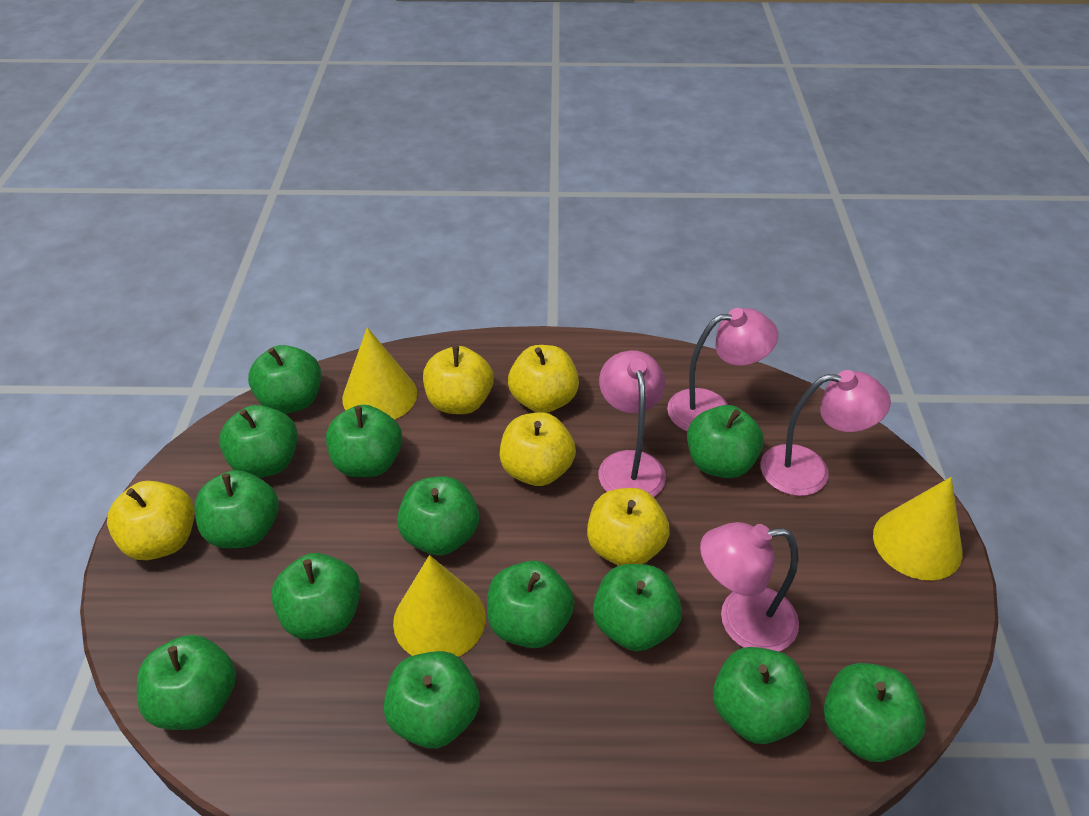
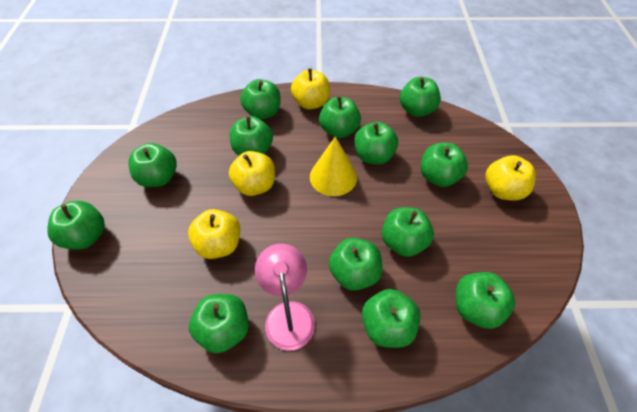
pink lamp: 4 -> 1
yellow apple: 5 -> 4
yellow cone: 3 -> 1

